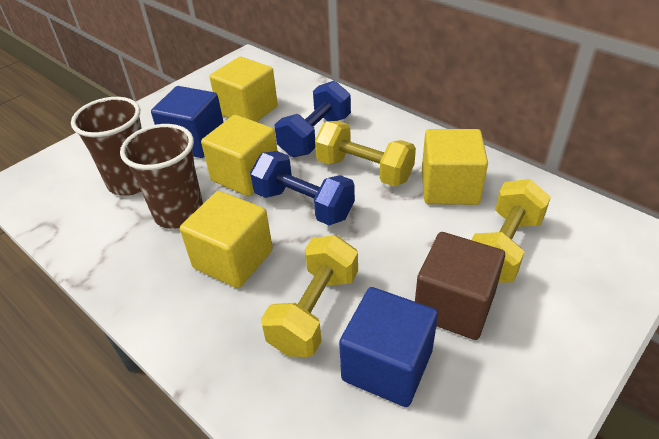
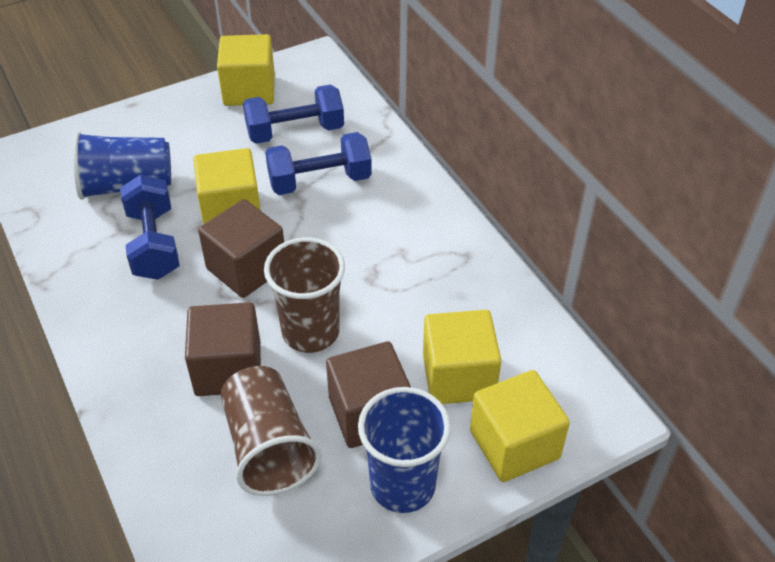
blue cube: 2 -> 0
blue cup: 0 -> 2
blue dumbbell: 2 -> 3
brown cube: 1 -> 3
yellow dumbbell: 3 -> 0

